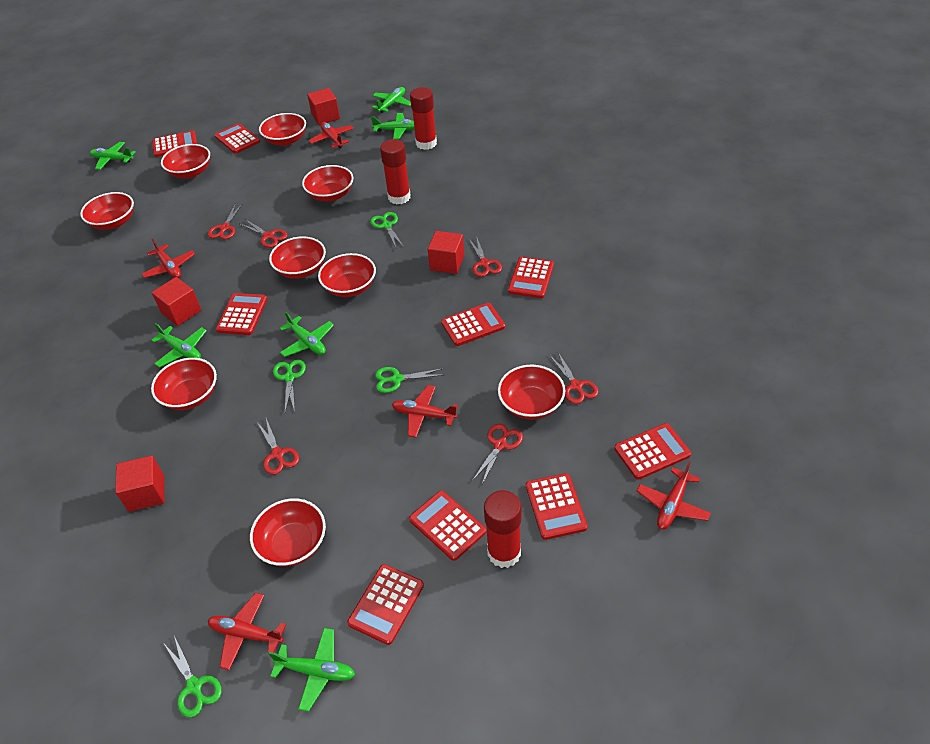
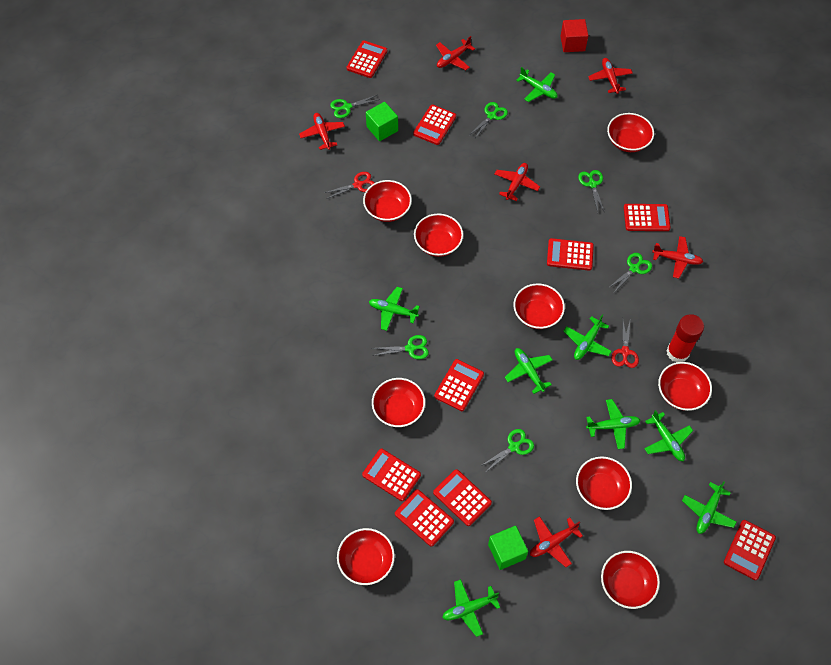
green cube: 0 -> 2
green plane: 6 -> 8
green scissors: 4 -> 6
red cube: 4 -> 1
red glue stick: 3 -> 1
red plane: 5 -> 6
red scissors: 6 -> 2

